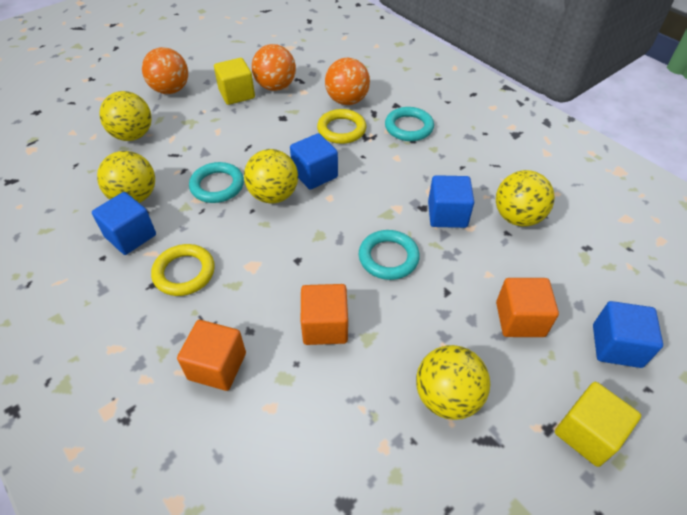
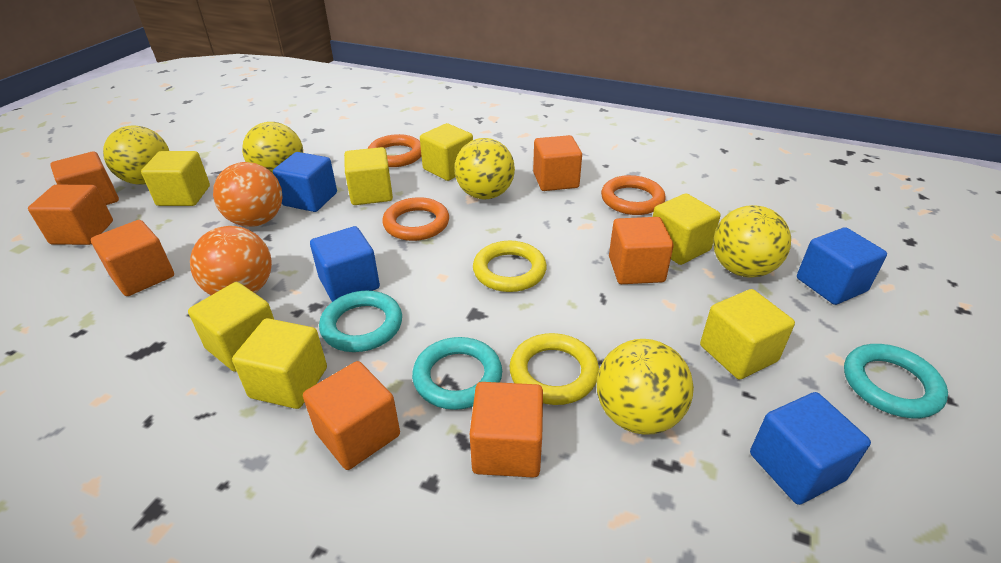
orange ball: 3 -> 2
orange cube: 3 -> 7
orange ring: 0 -> 3
yellow cube: 2 -> 7

